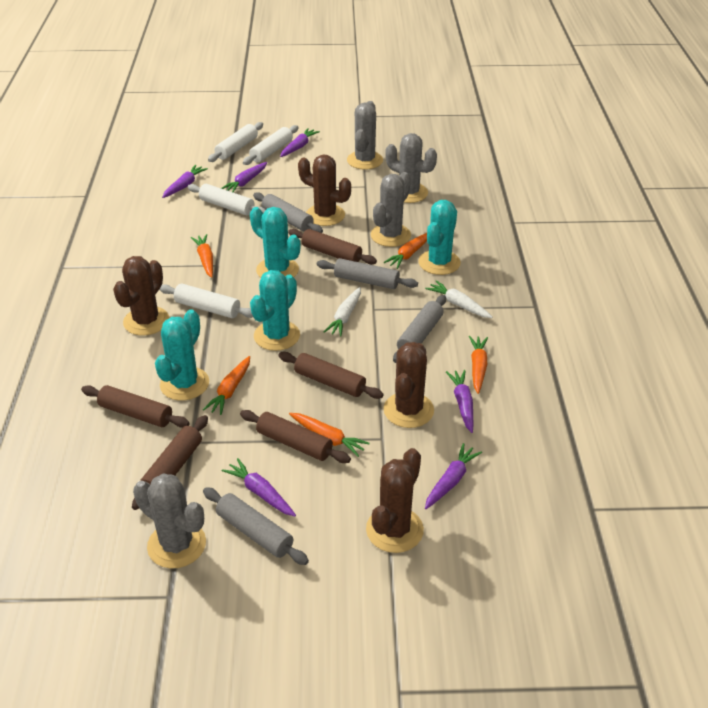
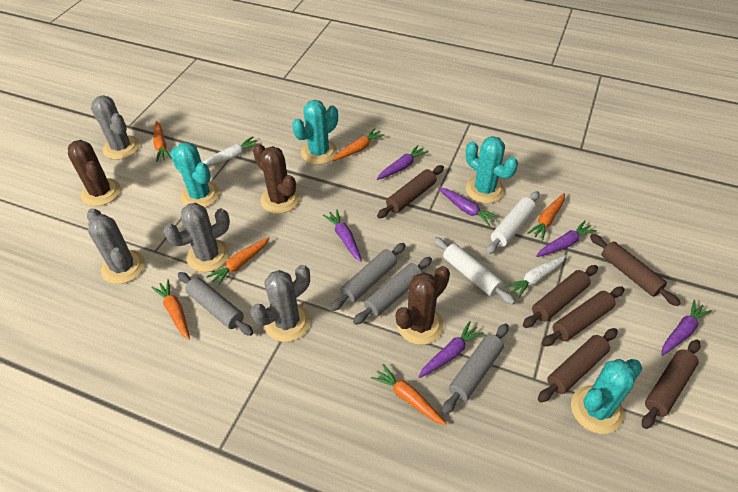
brown cactus: 4 -> 3
brown rolling pin: 5 -> 6
orange carrot: 5 -> 6
white rolling pin: 4 -> 2

